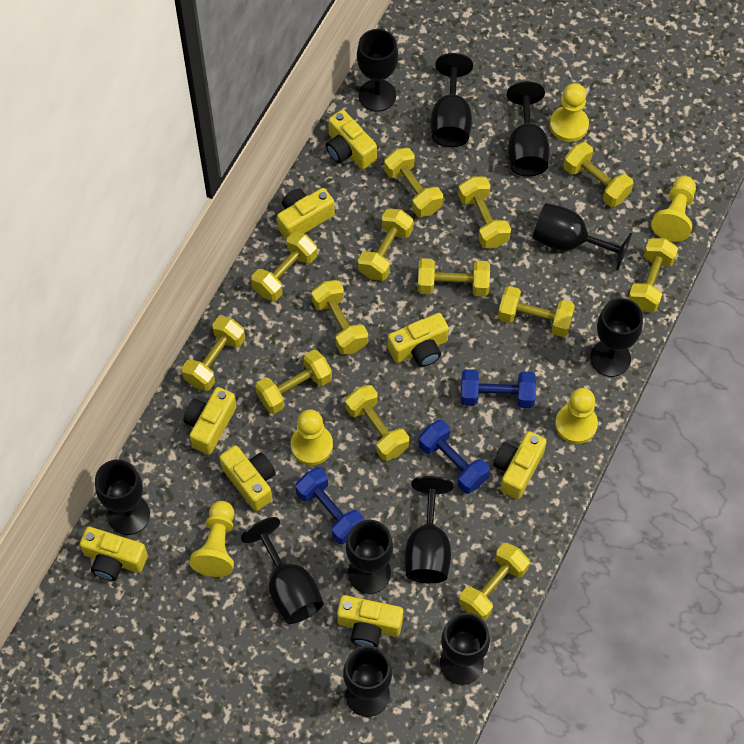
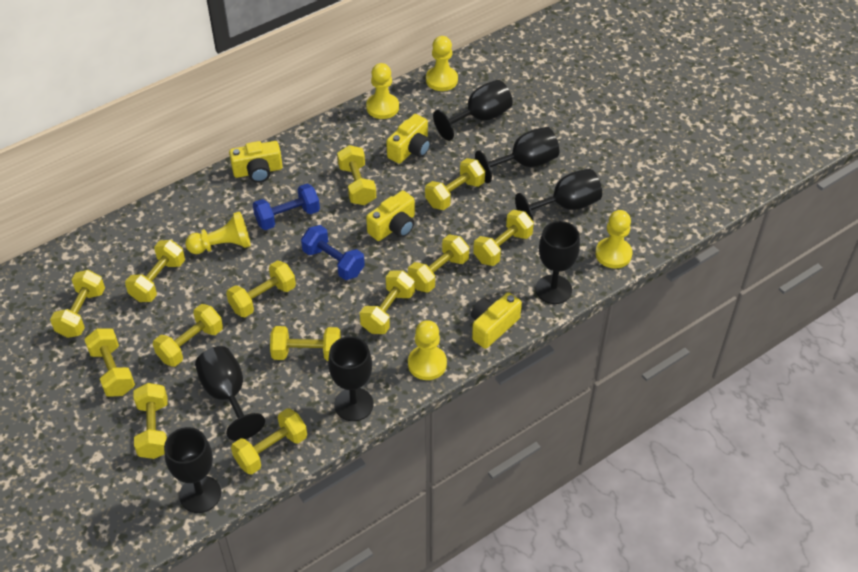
black goblet: 11 -> 7
blue dumbbell: 3 -> 2
yellow camera: 8 -> 4

